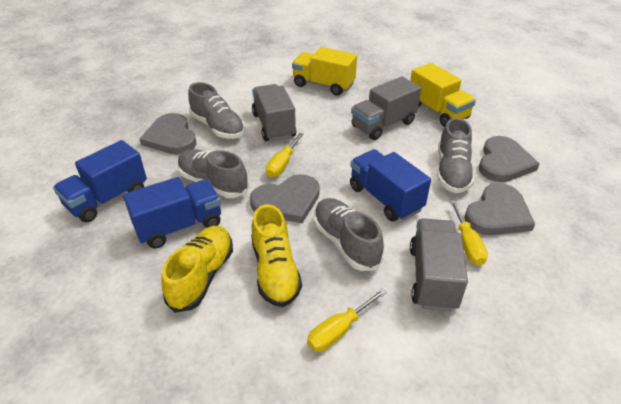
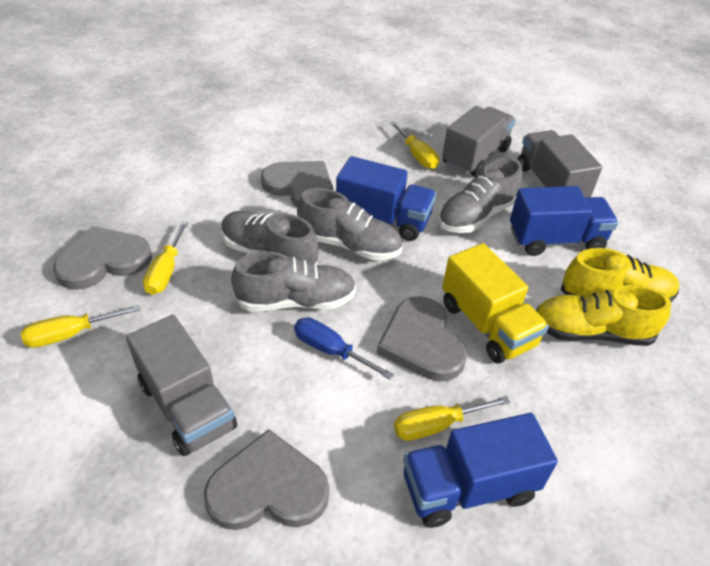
blue screwdriver: 0 -> 1
yellow screwdriver: 3 -> 4
yellow truck: 2 -> 1

